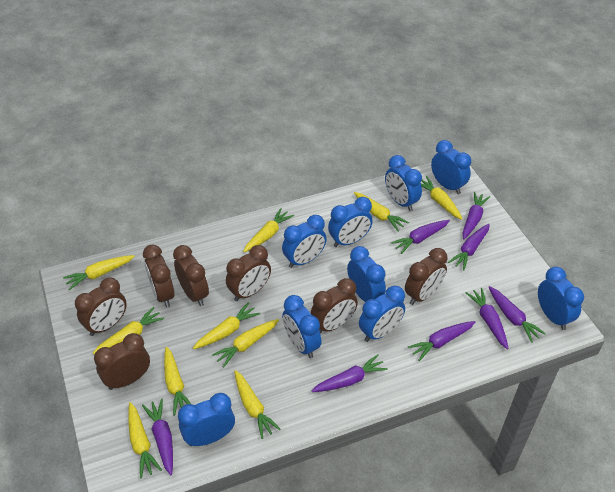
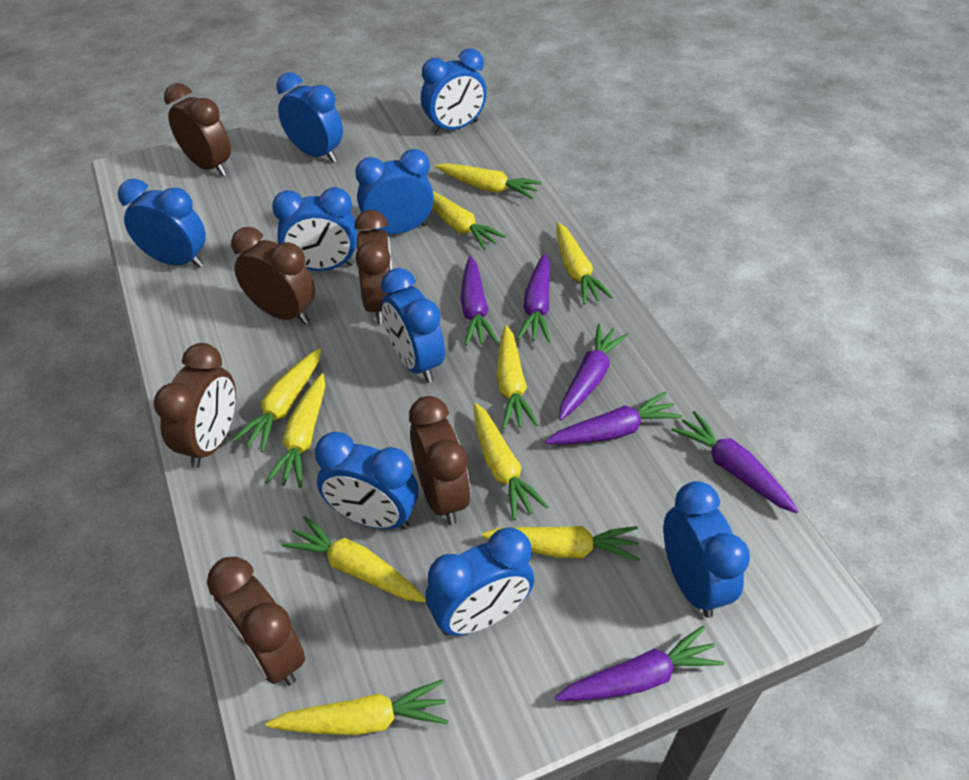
brown clock: 7 -> 6
purple carrot: 8 -> 6

